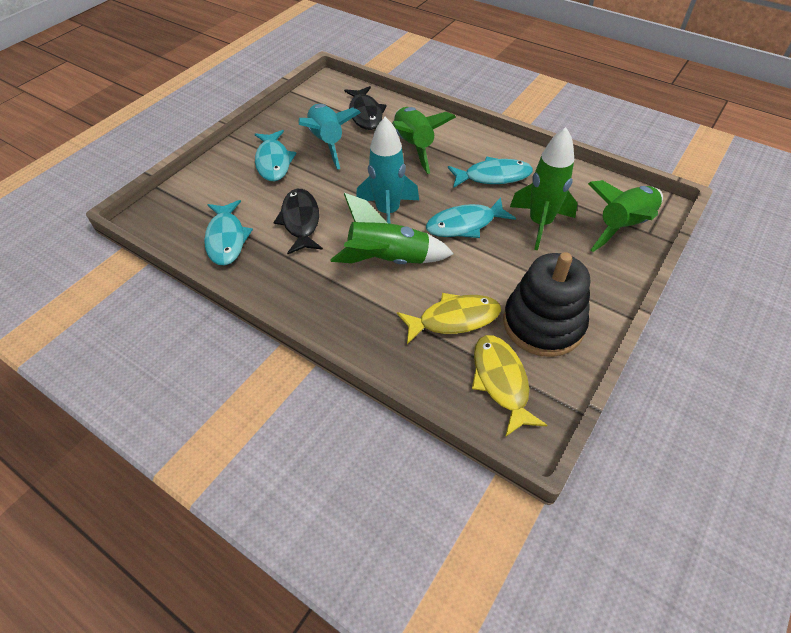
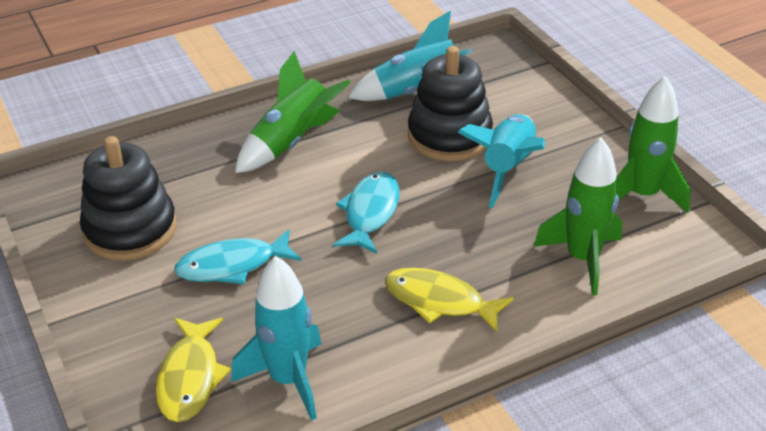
black fish: 2 -> 0
black stacking toy: 1 -> 2
green rocket: 4 -> 3
turquoise fish: 4 -> 2
turquoise rocket: 2 -> 3

